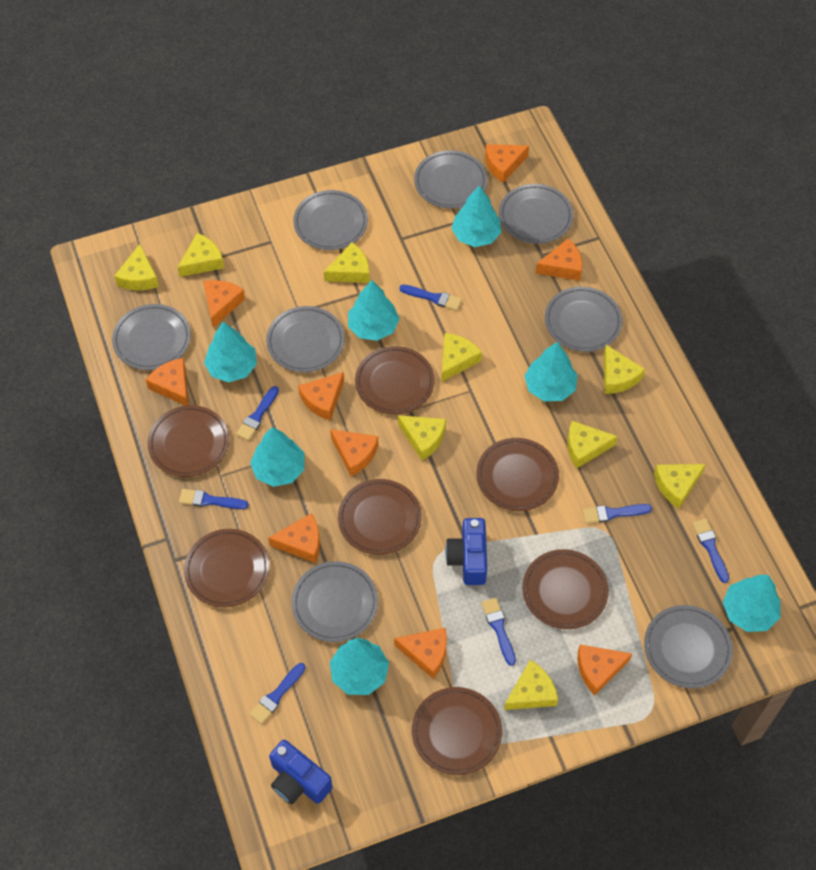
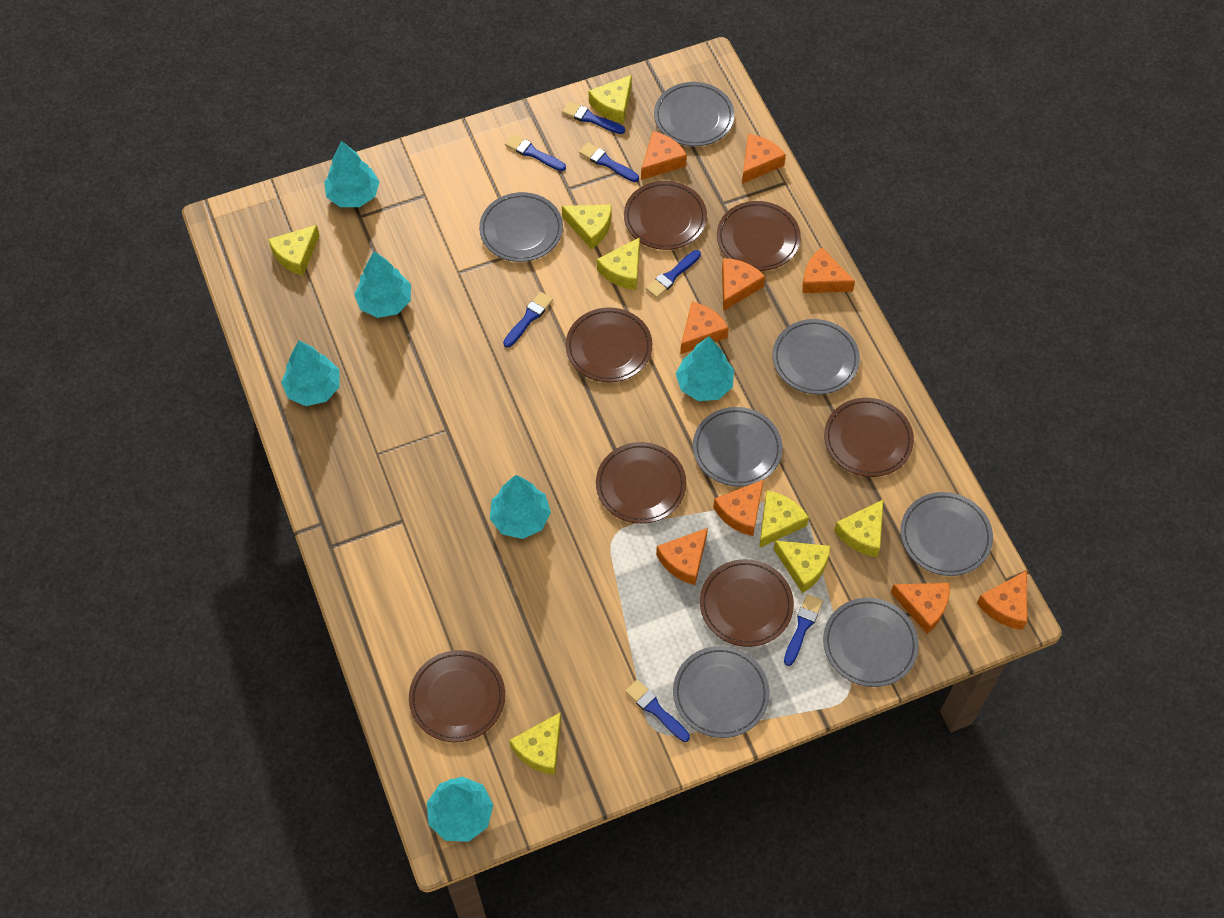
blue camera: 2 -> 0
grey plate: 8 -> 7
turquoise tree: 7 -> 6
yellow cheese: 9 -> 8

